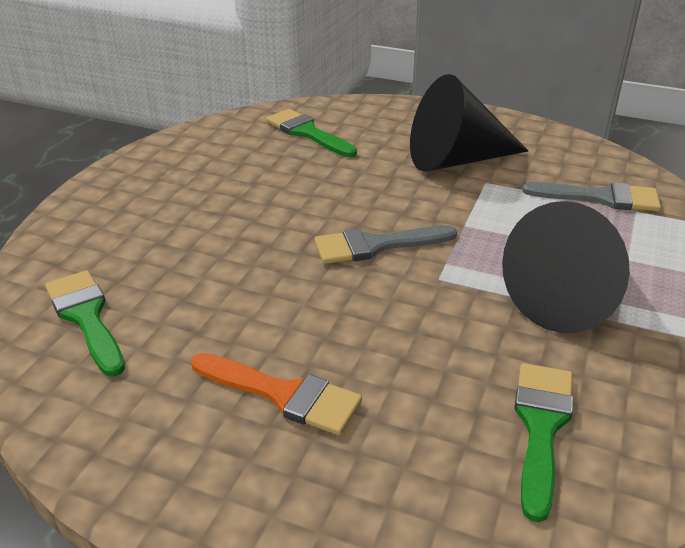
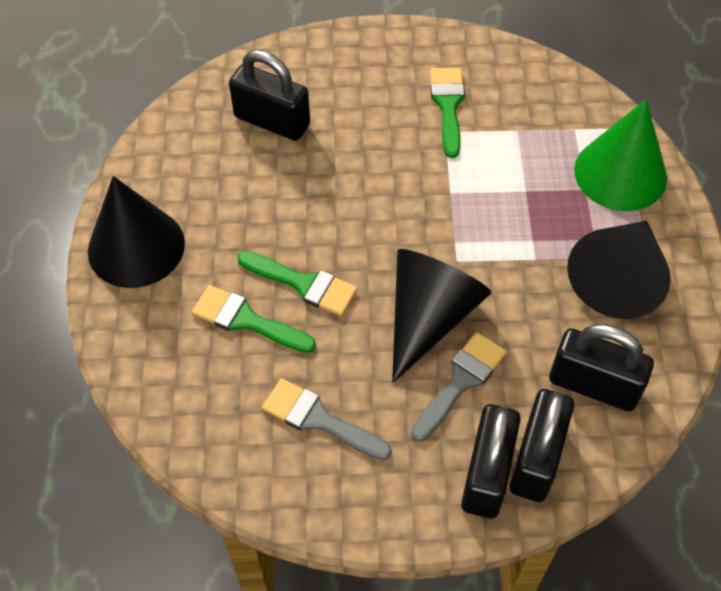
black cone: 2 -> 3
black padlock: 0 -> 4
green cone: 0 -> 1
orange brush: 1 -> 0

